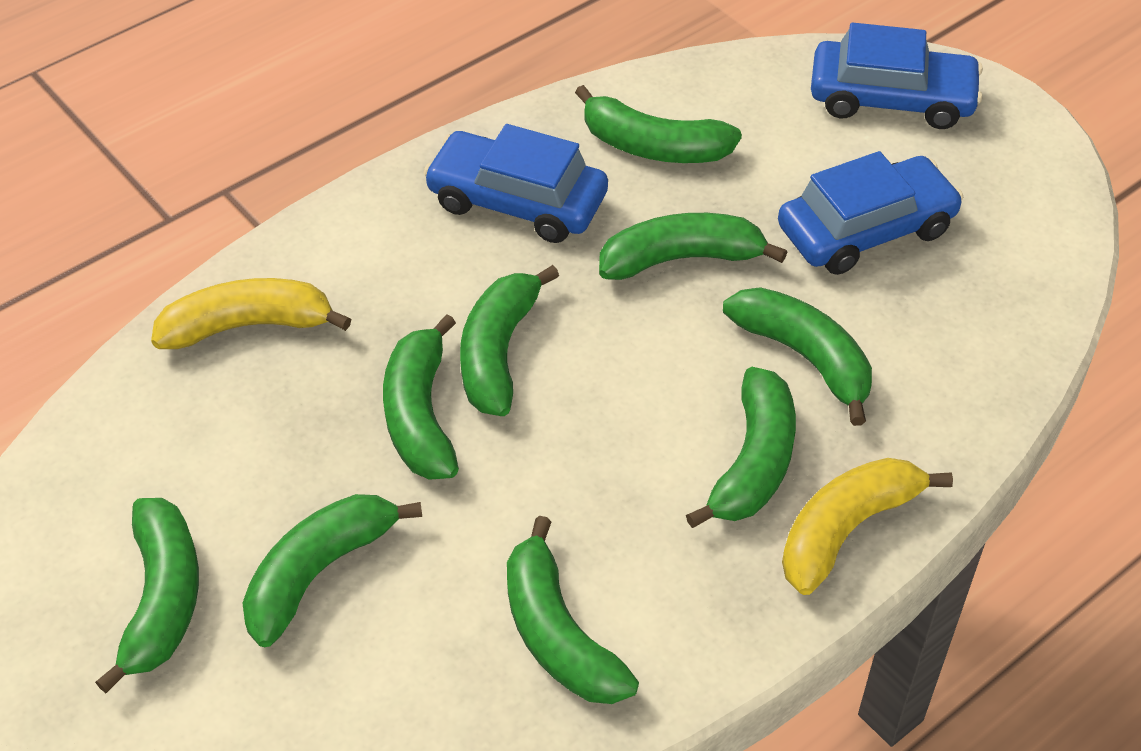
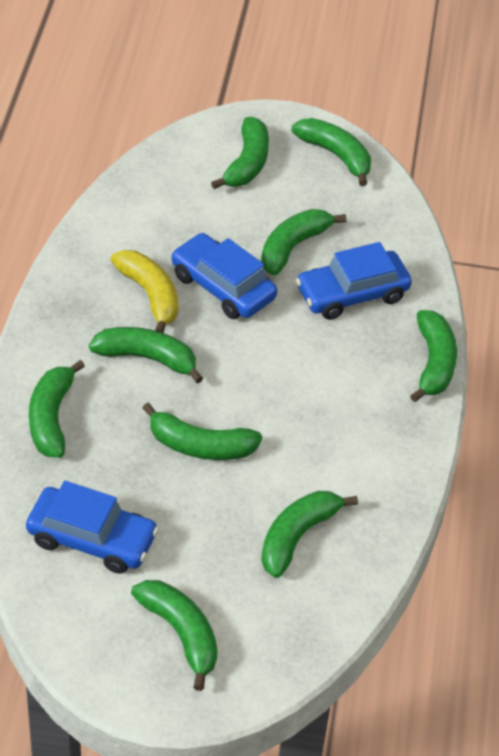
yellow banana: 2 -> 1

